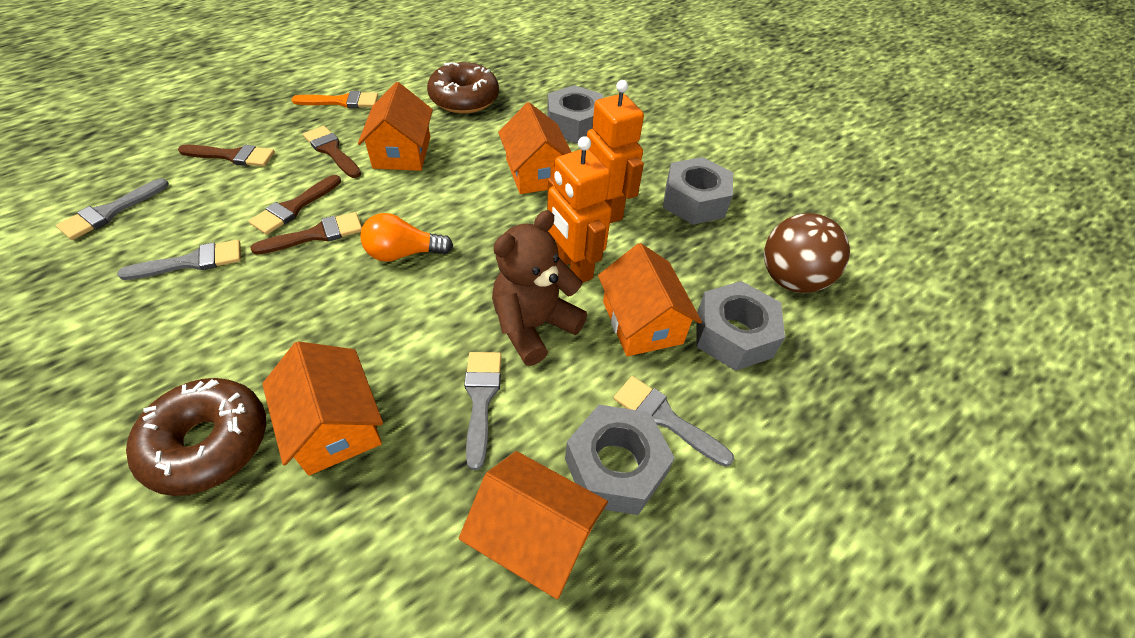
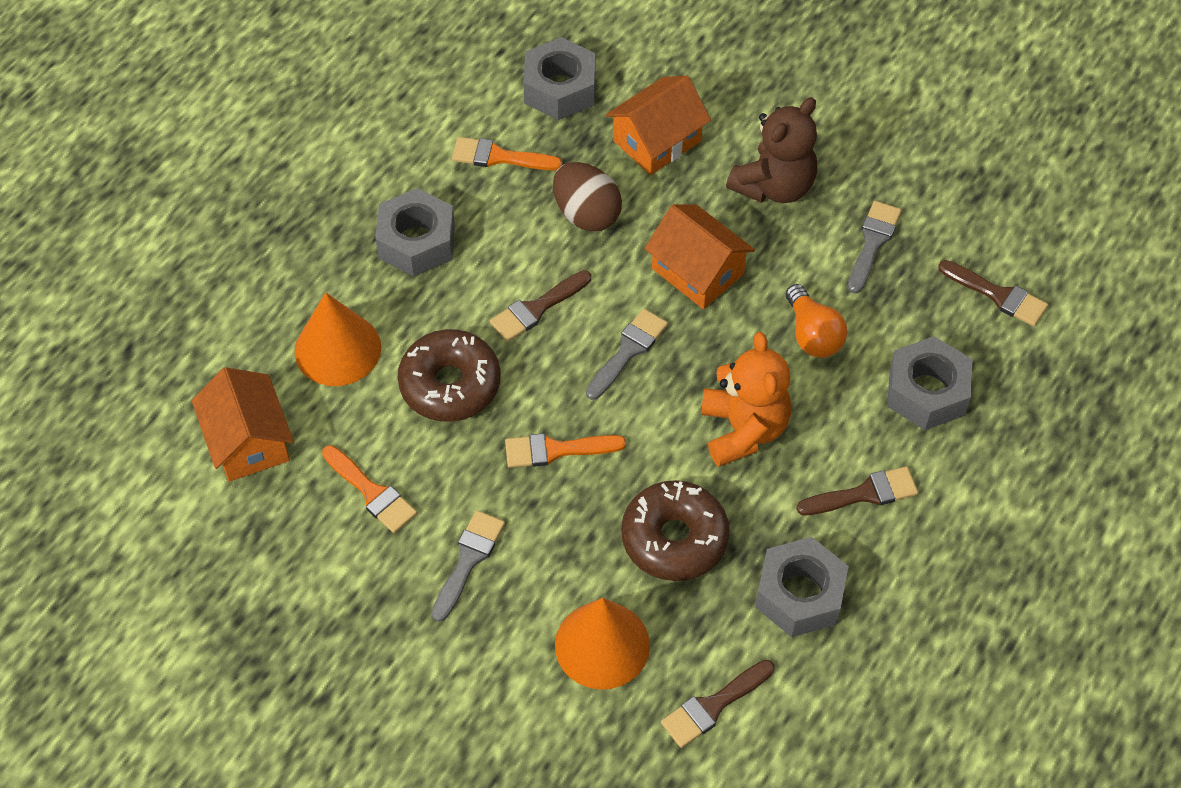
brown ball: 1 -> 0
brown egg: 0 -> 1
grey brush: 4 -> 3
orange brush: 1 -> 3
orange cone: 0 -> 2
orange house: 5 -> 3
orange robot: 2 -> 0
orange teddy bear: 0 -> 1

